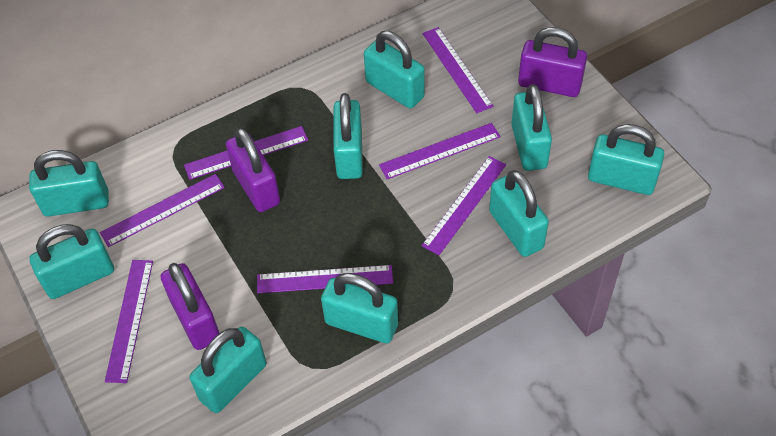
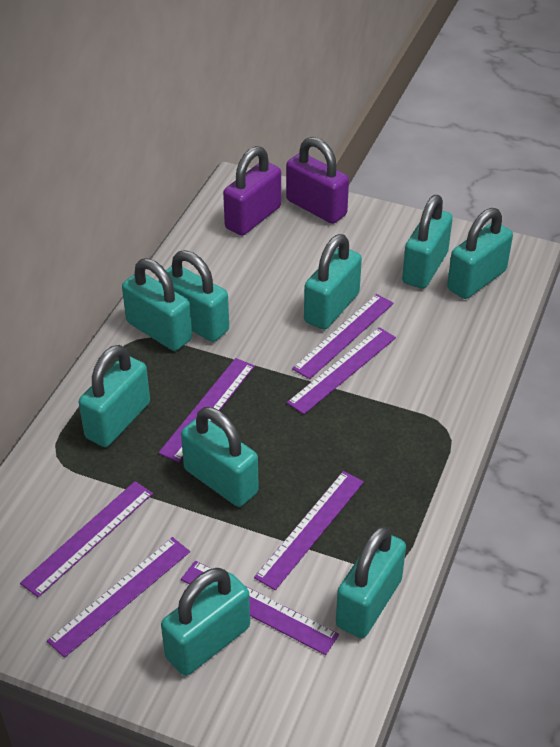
purple padlock: 3 -> 2

